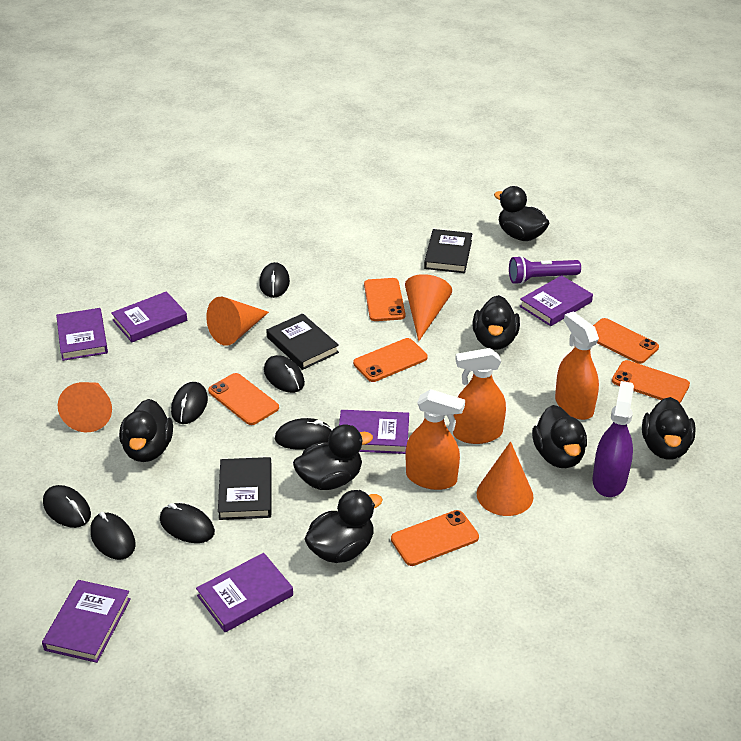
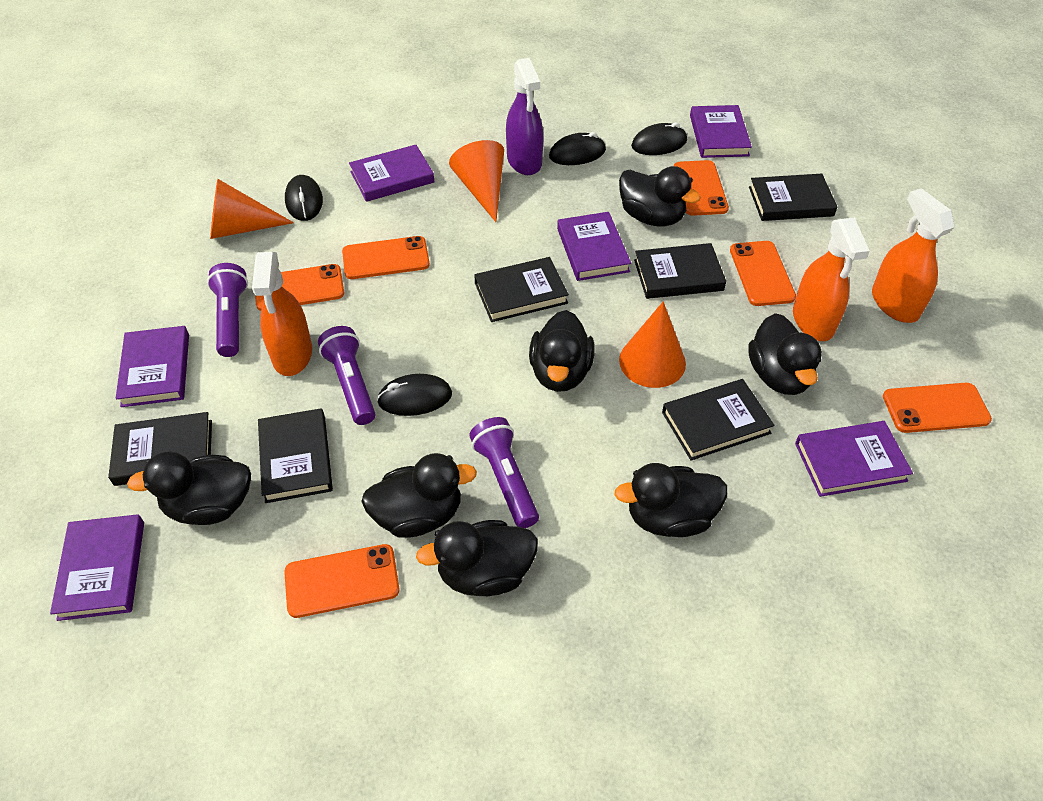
black book: 3 -> 6
black mouse: 7 -> 4
orange cone: 4 -> 3
purple flashlight: 1 -> 3

